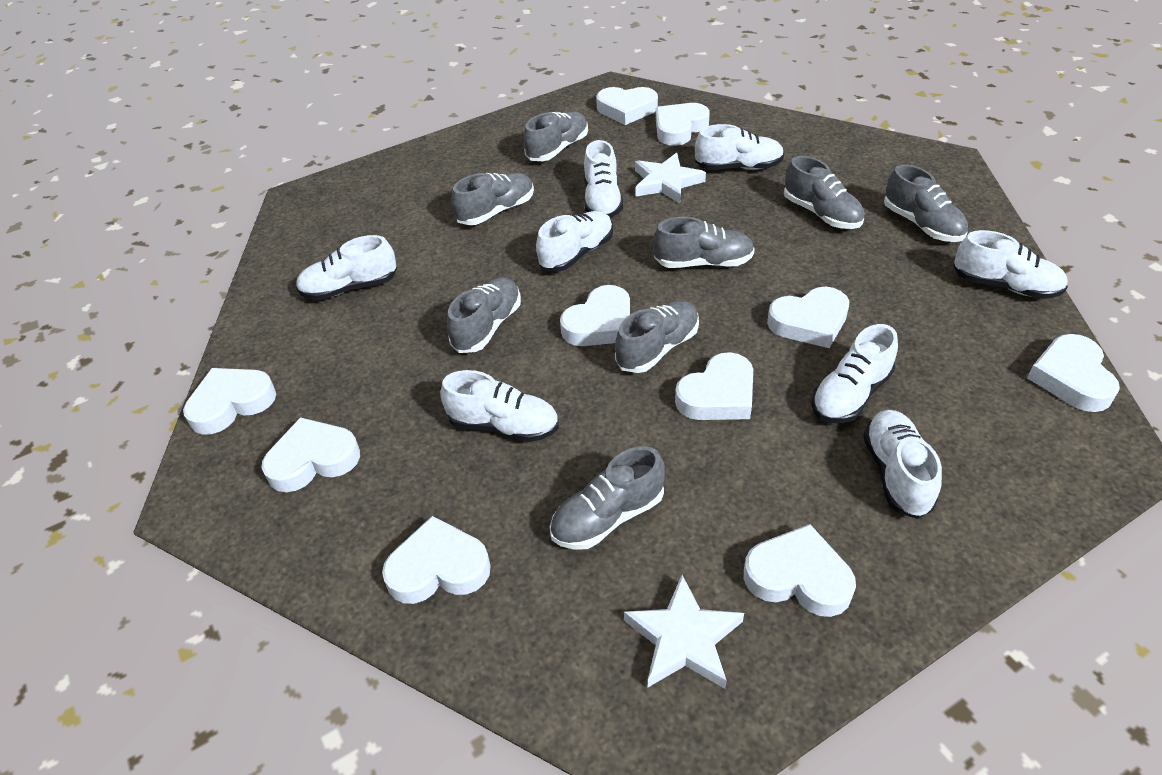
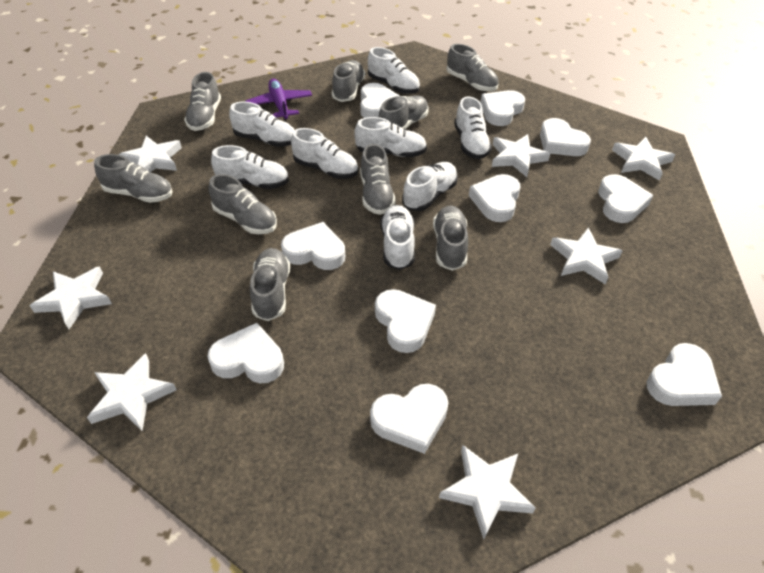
grey shoe: 8 -> 9
purple plane: 0 -> 1
white star: 2 -> 7

